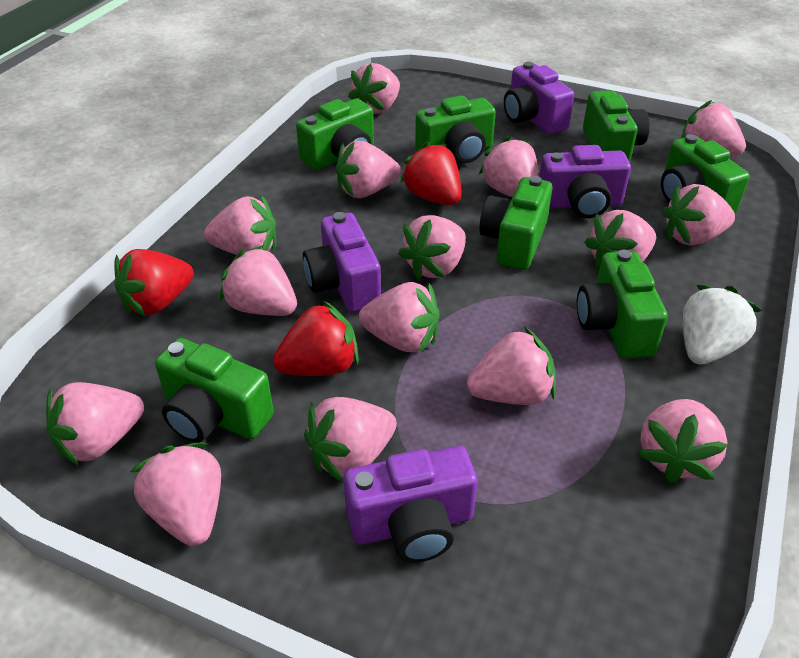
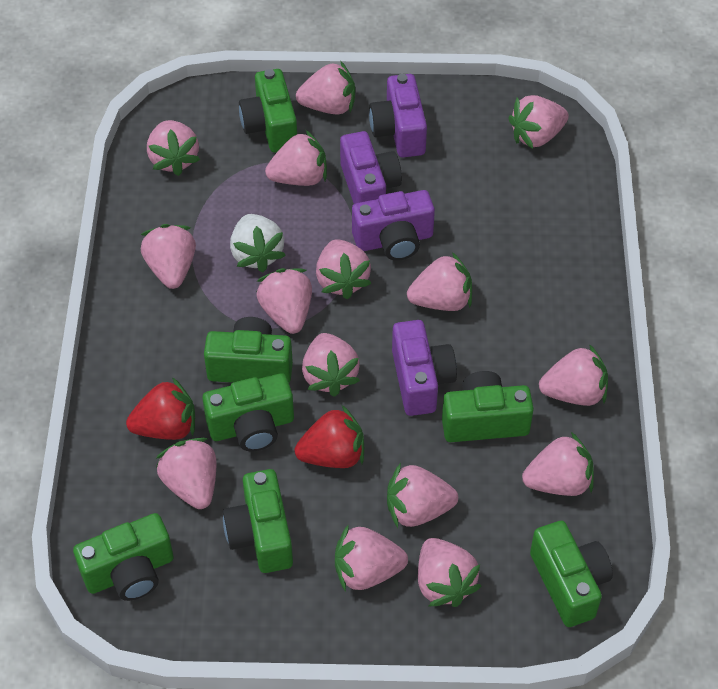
red strawberry: 3 -> 2

